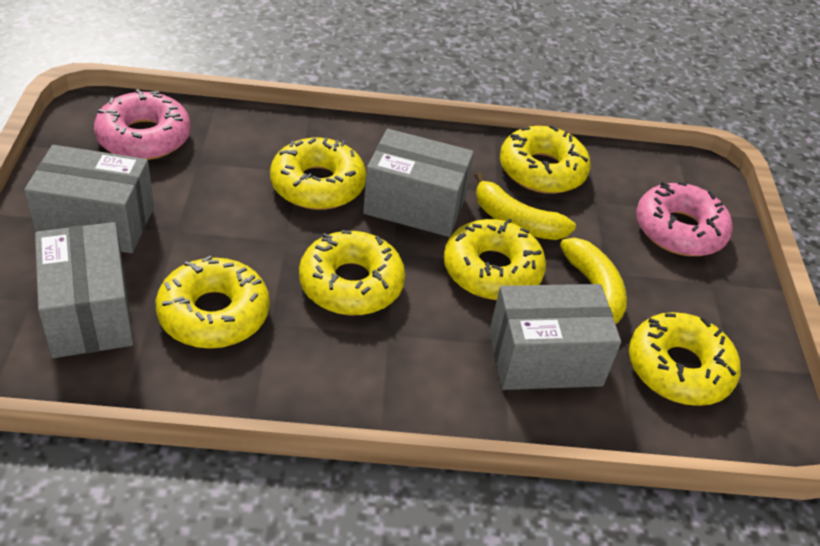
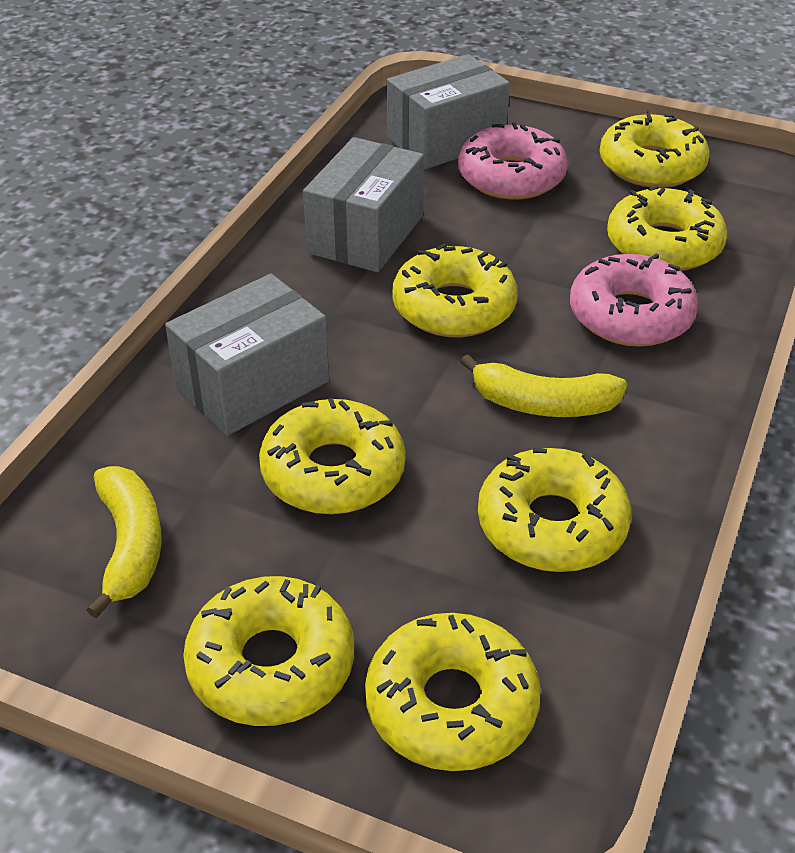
grey box: 4 -> 3
yellow donut: 6 -> 7

